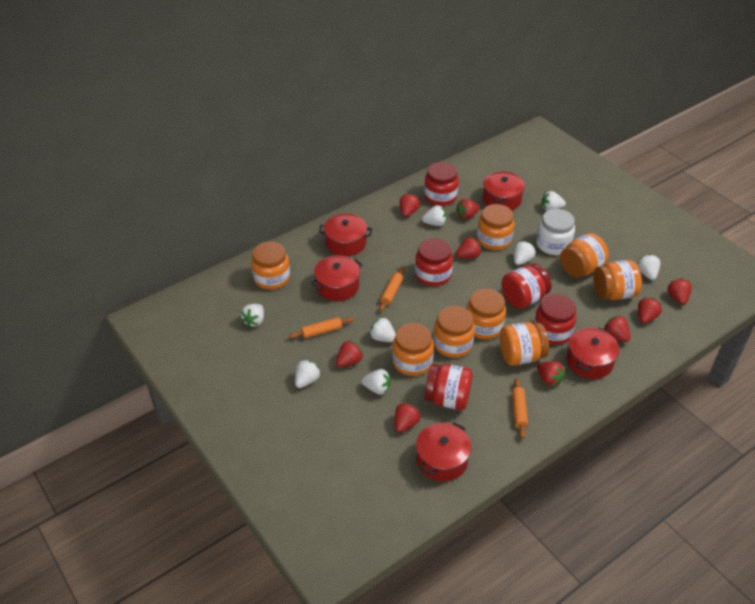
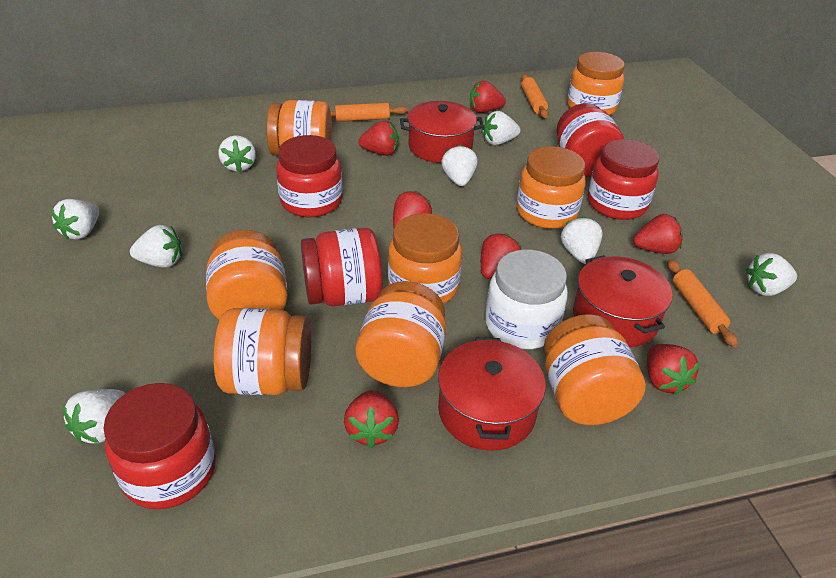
red pot: 5 -> 3
red strawberry: 9 -> 7

